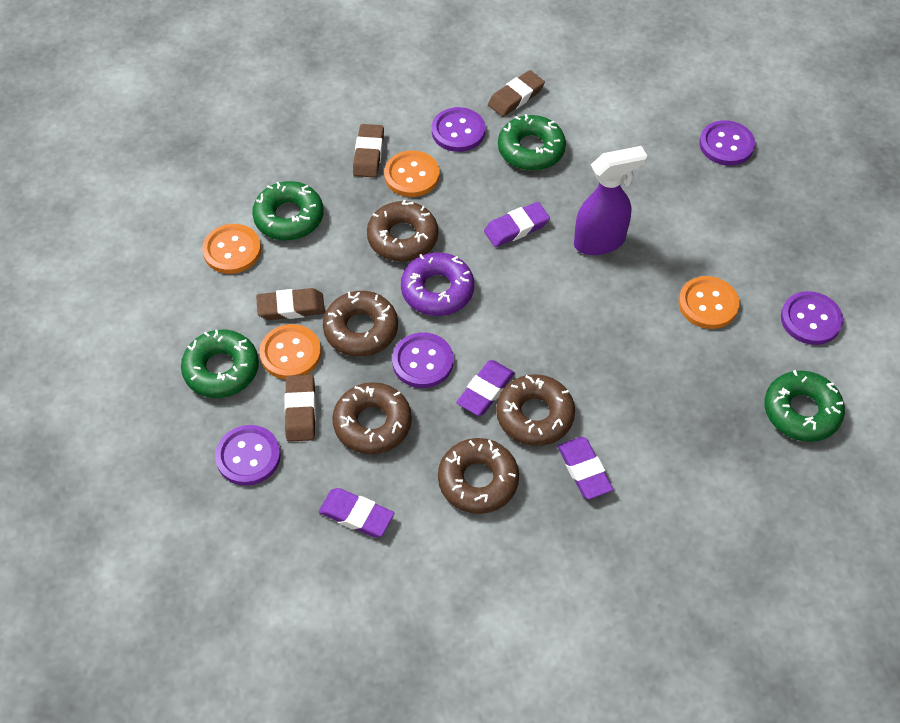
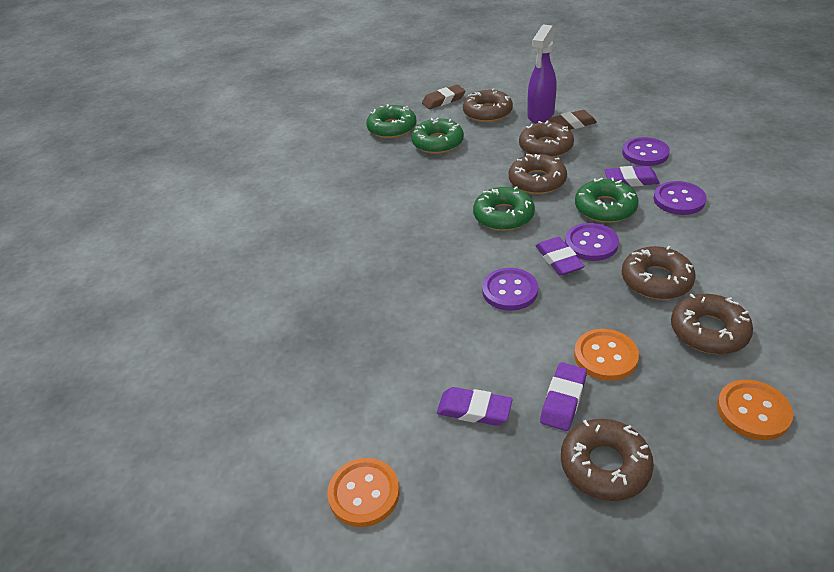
brown donut: 5 -> 6
brown eraser: 4 -> 2
orange button: 4 -> 3
purple button: 5 -> 4
purple donut: 1 -> 0

